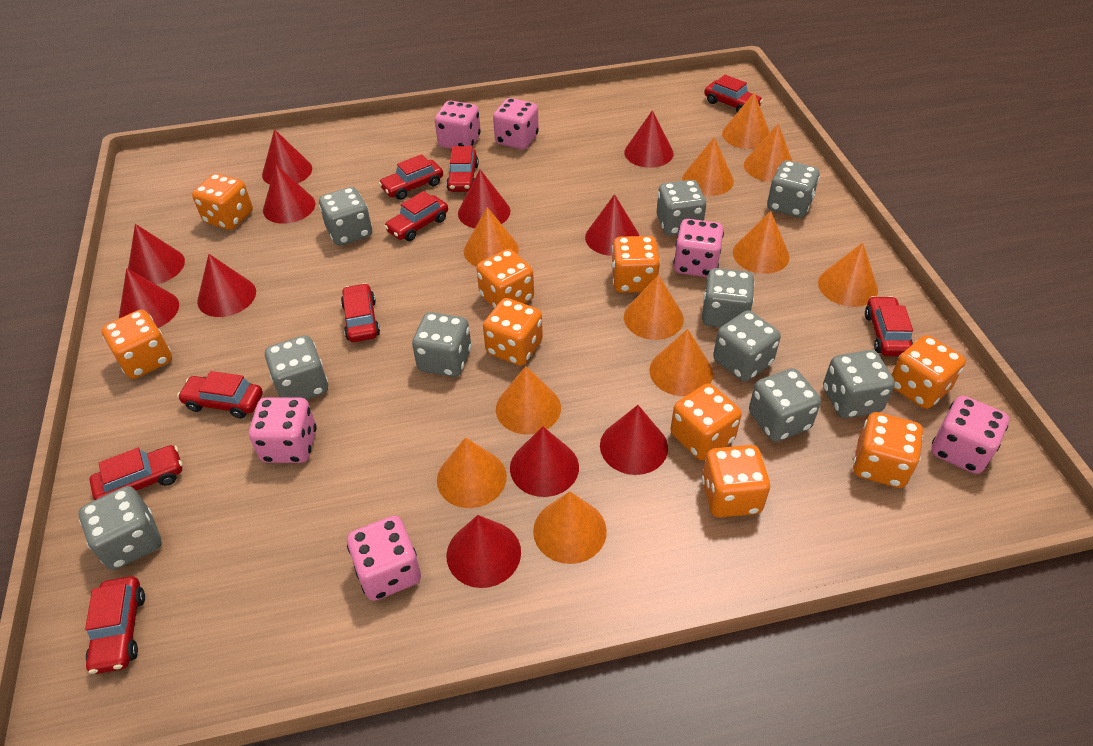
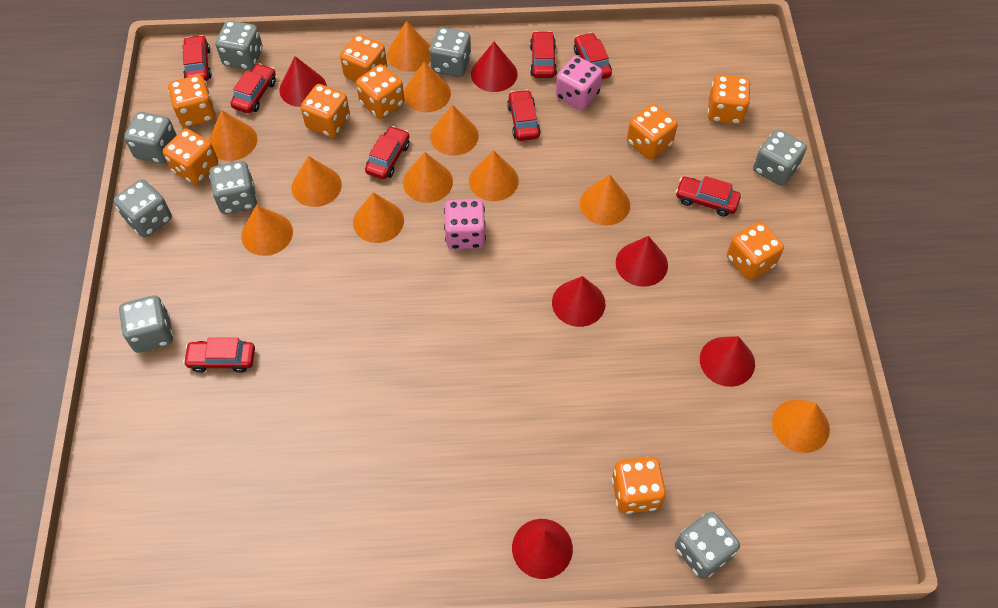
grey dice: 10 -> 8
pink dice: 6 -> 2
red car: 9 -> 8
red cone: 11 -> 6

